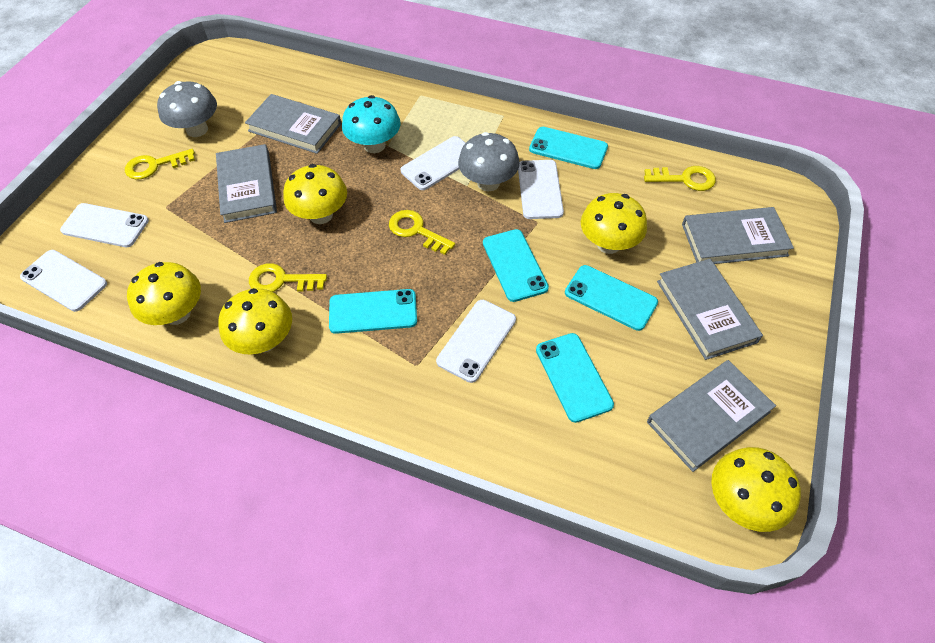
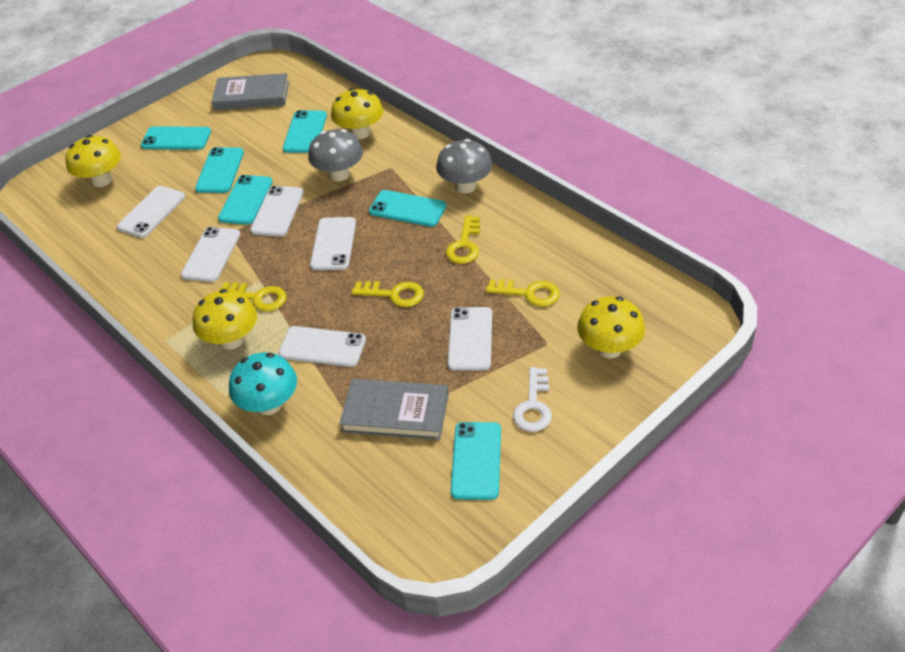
grey book: 5 -> 2
turquoise phone: 5 -> 6
white key: 0 -> 1
white phone: 5 -> 6
yellow mushroom: 5 -> 4

